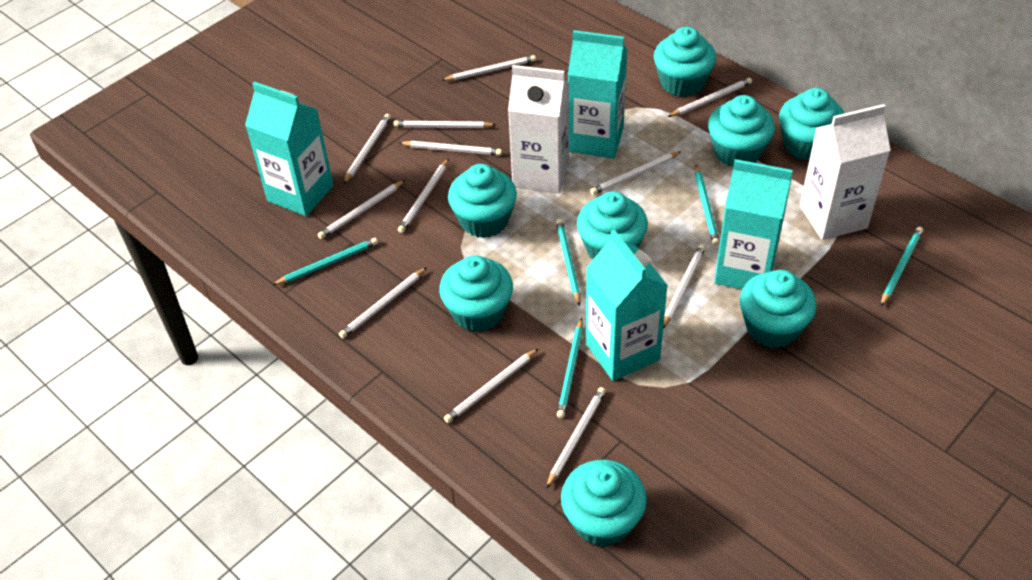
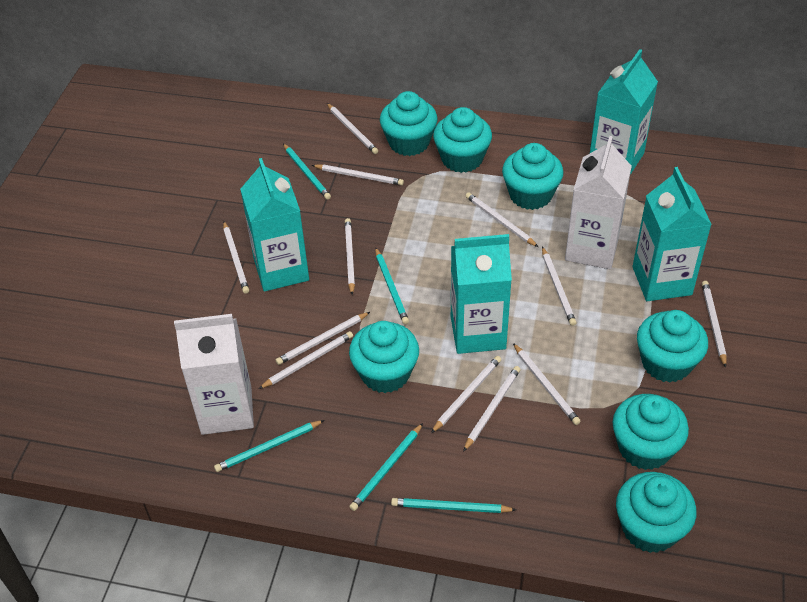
turquoise cupcake: 8 -> 7

